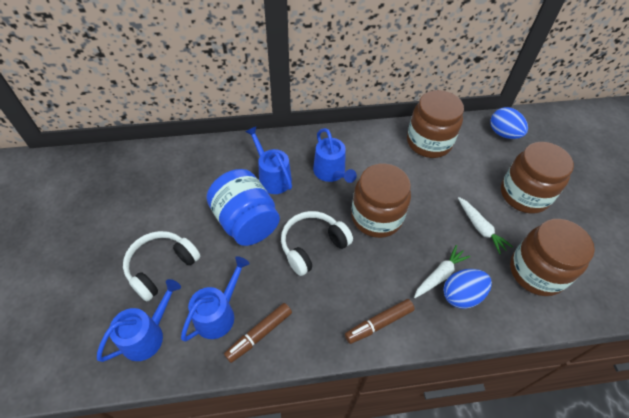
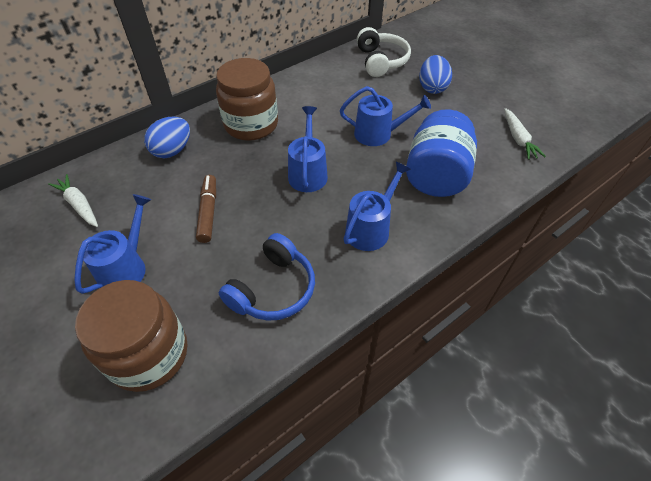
blue headphones: 0 -> 1
brown jar: 4 -> 2
brown marker: 2 -> 1
white headphones: 2 -> 1

